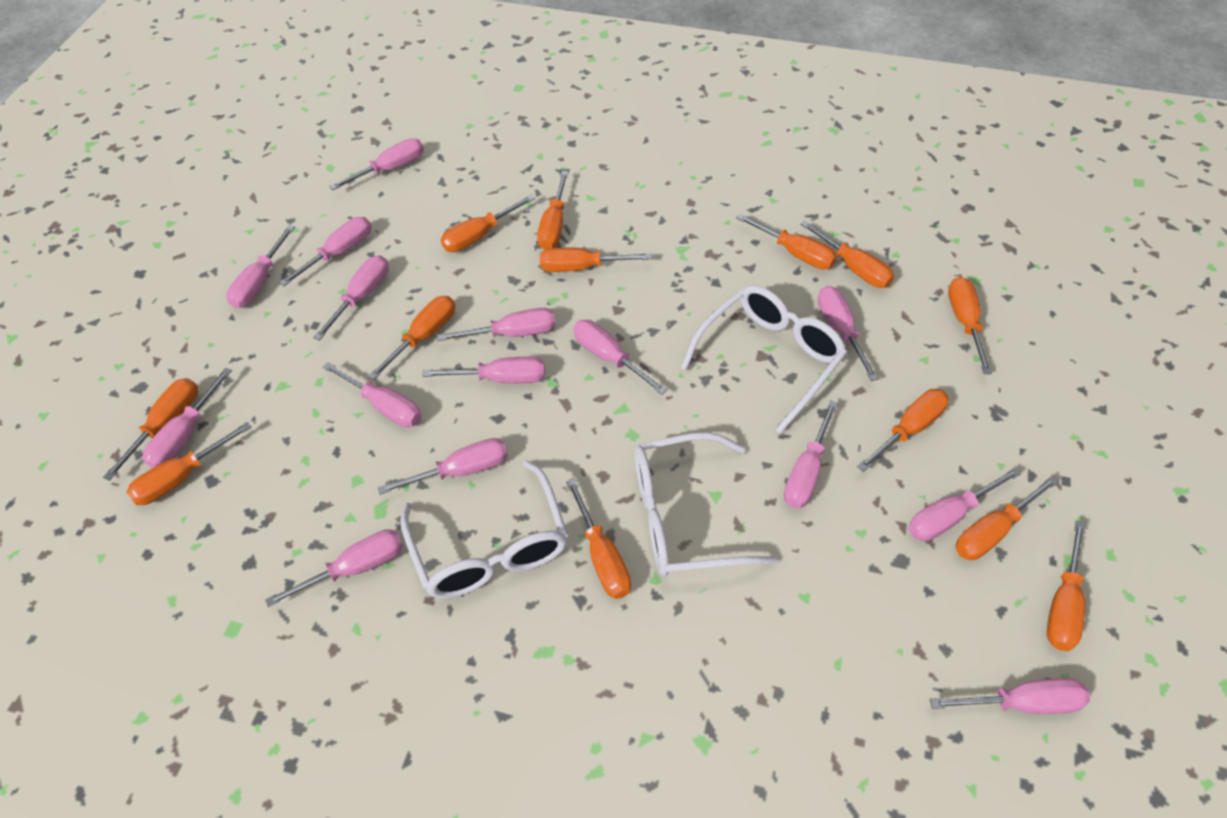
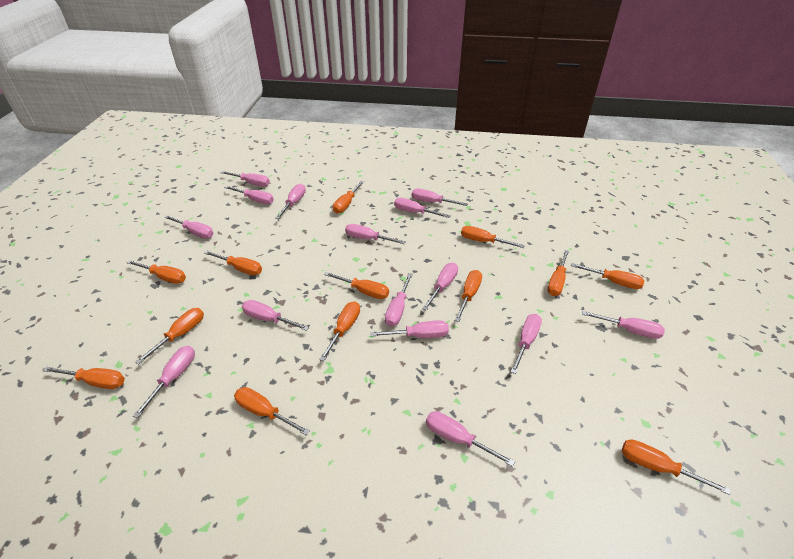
white glasses: 3 -> 0

